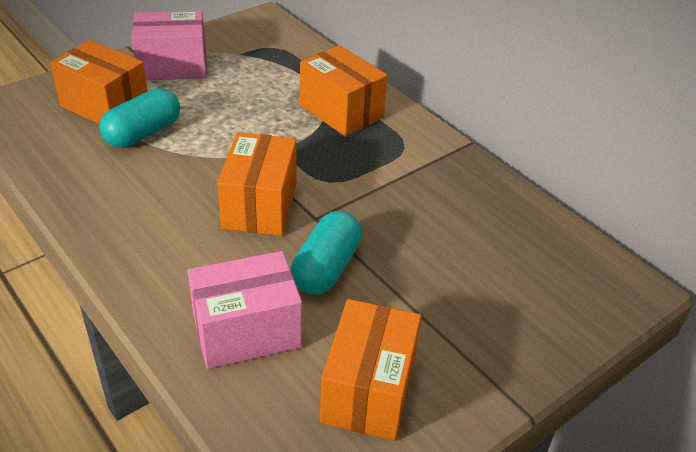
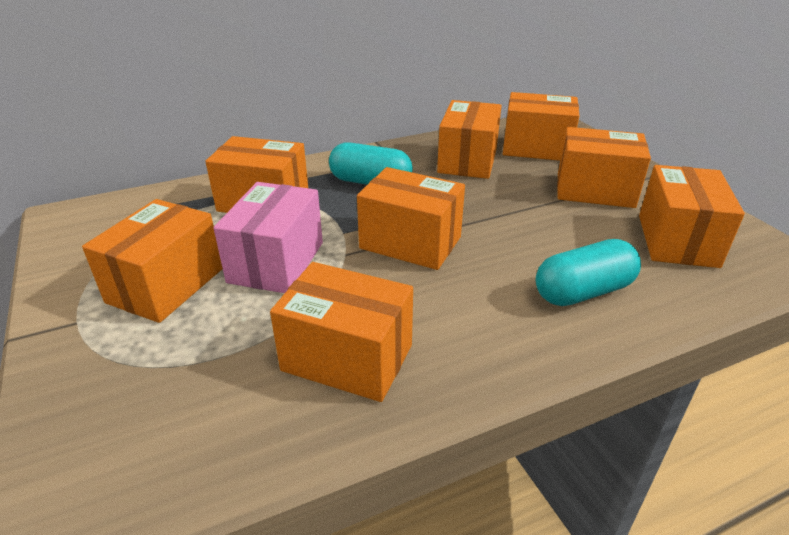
orange box: 4 -> 8
pink box: 2 -> 1

